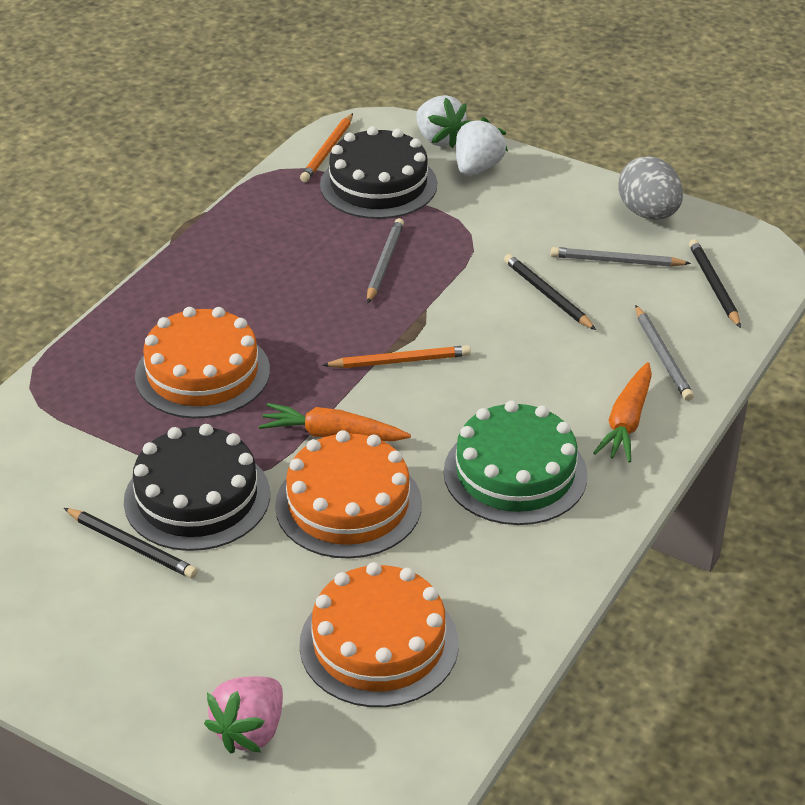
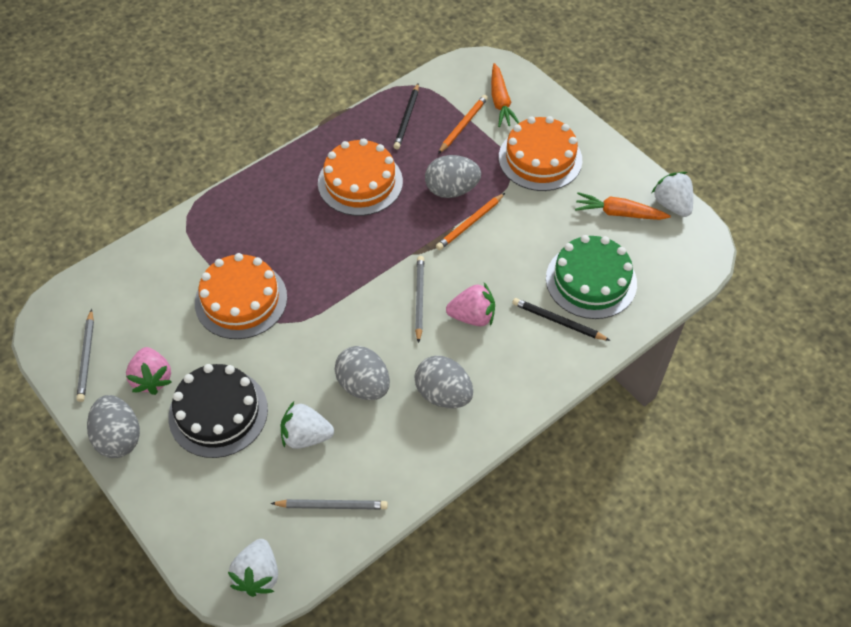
black cake: 2 -> 1
black pencil: 3 -> 2
grey egg: 1 -> 4
pink strawberry: 1 -> 2
white strawberry: 2 -> 3

